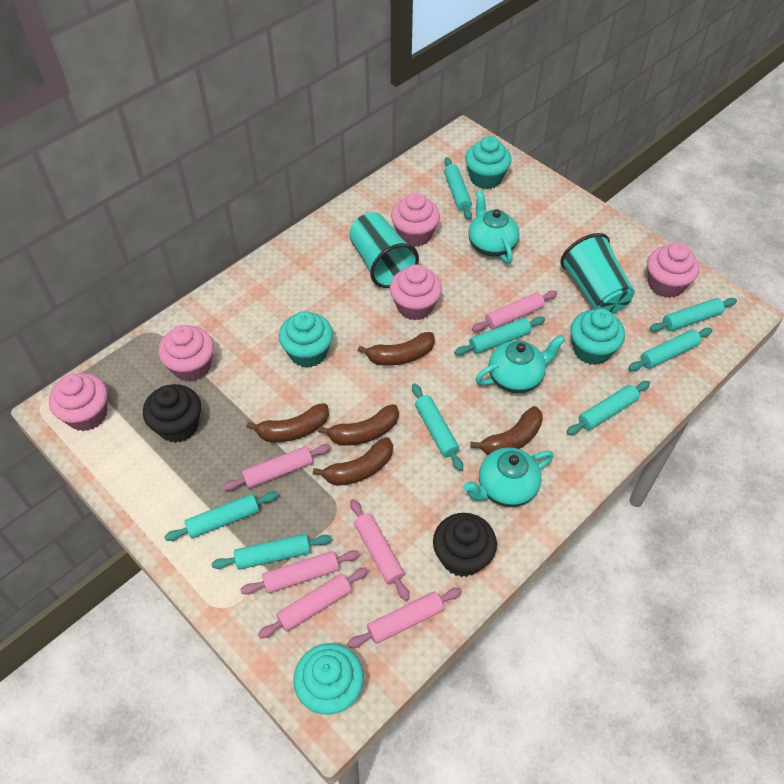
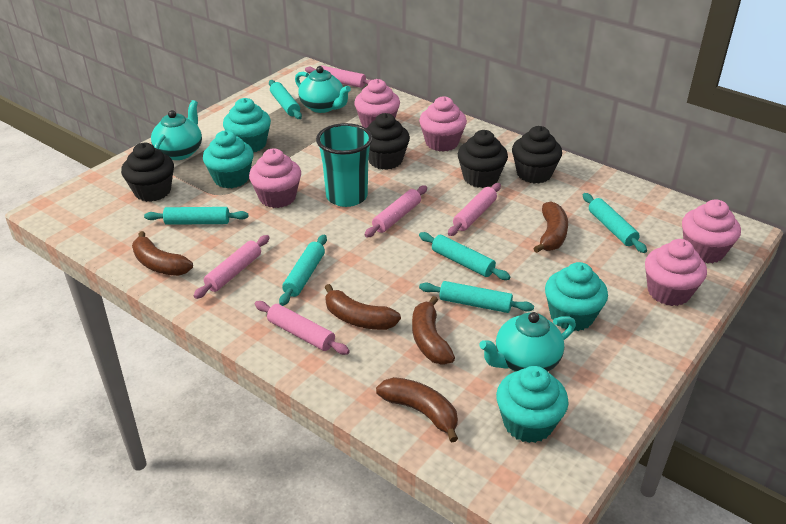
black cupcake: 2 -> 4
pink rolling pin: 6 -> 5
turquoise cup: 2 -> 1
turquoise rolling pin: 8 -> 6

